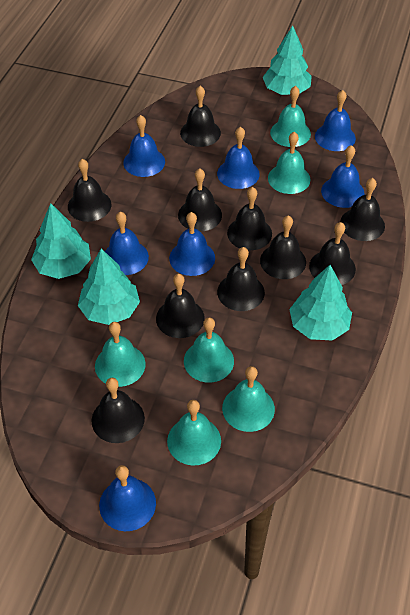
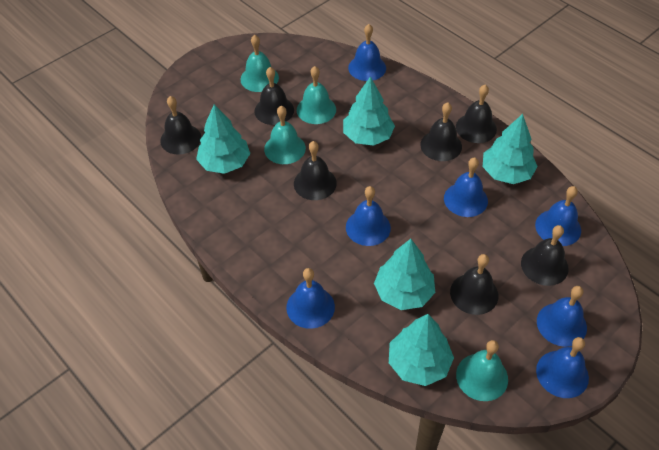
black bell: 10 -> 7
turquoise bell: 6 -> 4
turquoise tree: 4 -> 5

